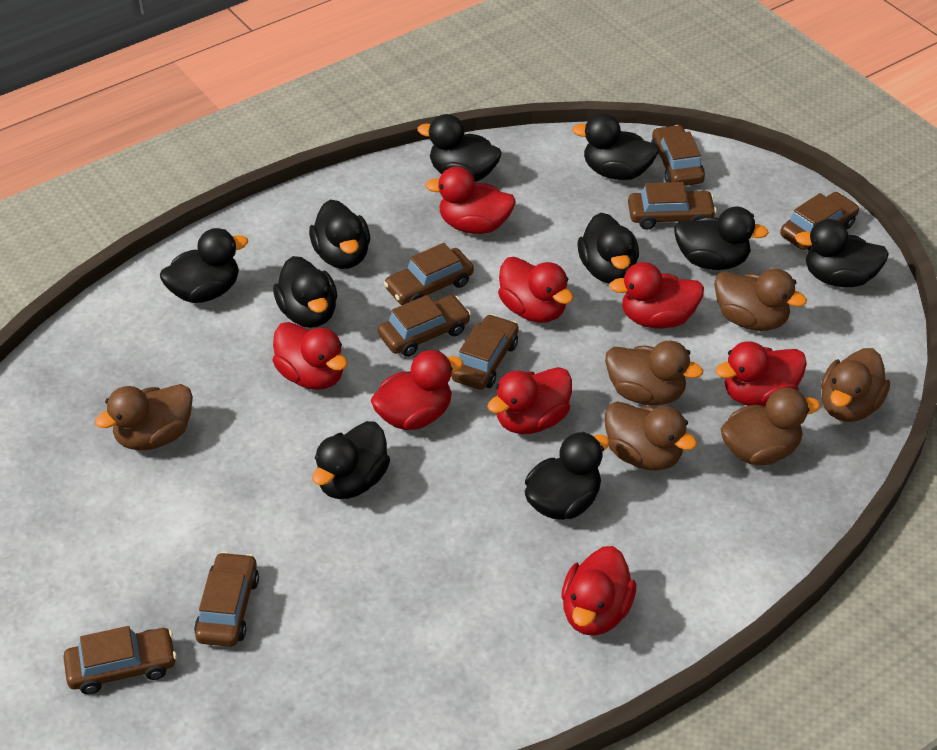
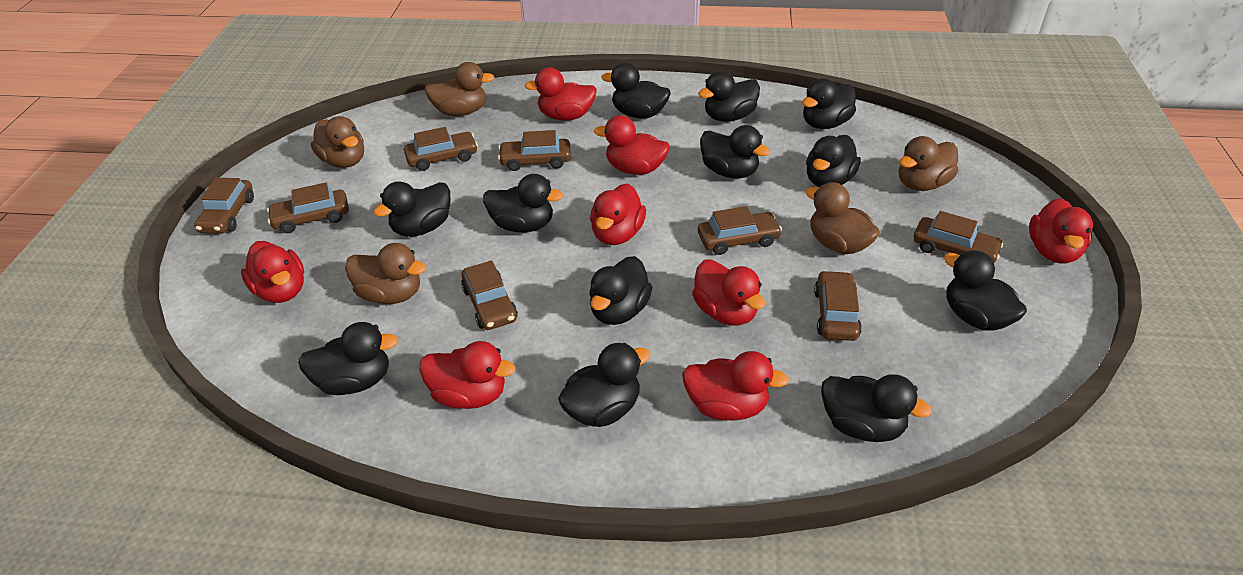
black duck: 10 -> 12
brown duck: 6 -> 5

